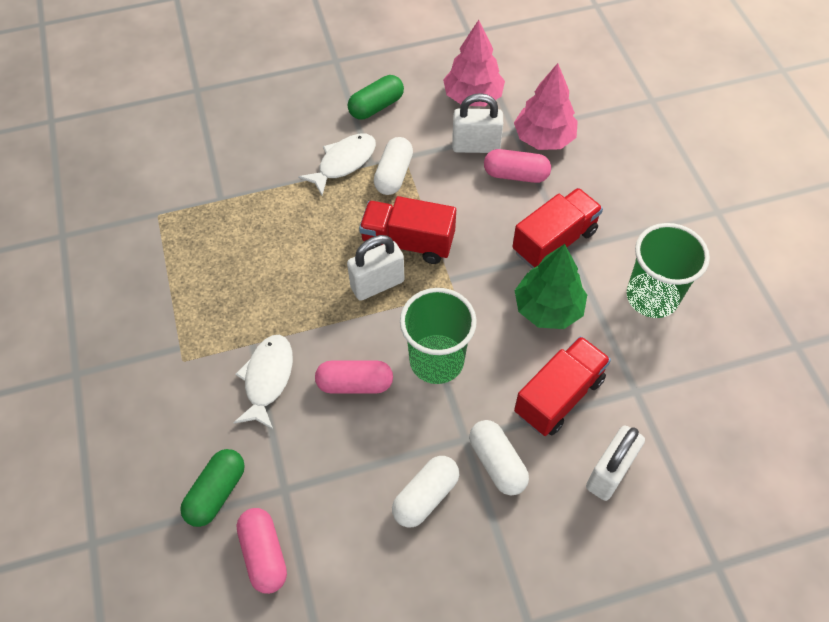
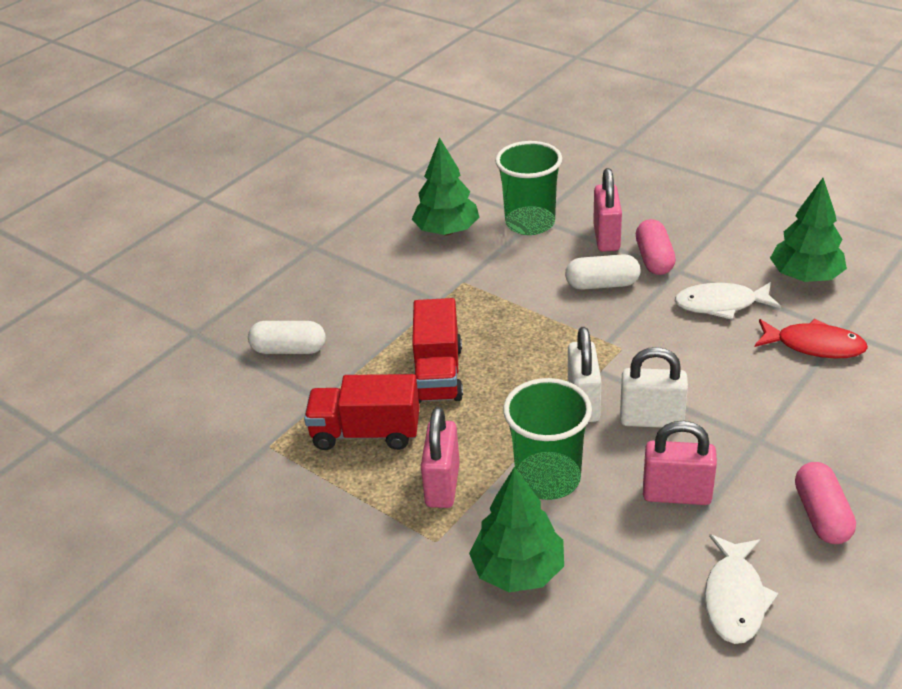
green capsule: 2 -> 0
green tree: 1 -> 3
pink capsule: 3 -> 2
pink padlock: 0 -> 3
pink tree: 2 -> 0
red fish: 0 -> 1
red truck: 3 -> 2
white capsule: 3 -> 2
white padlock: 3 -> 2

